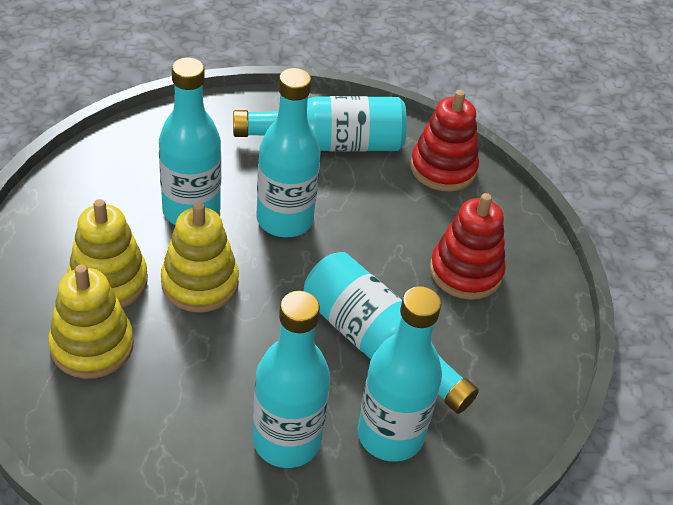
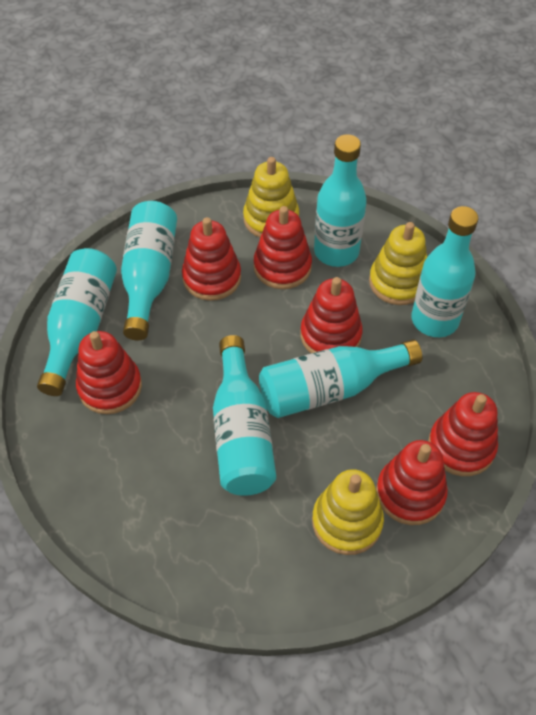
red stacking toy: 2 -> 6

